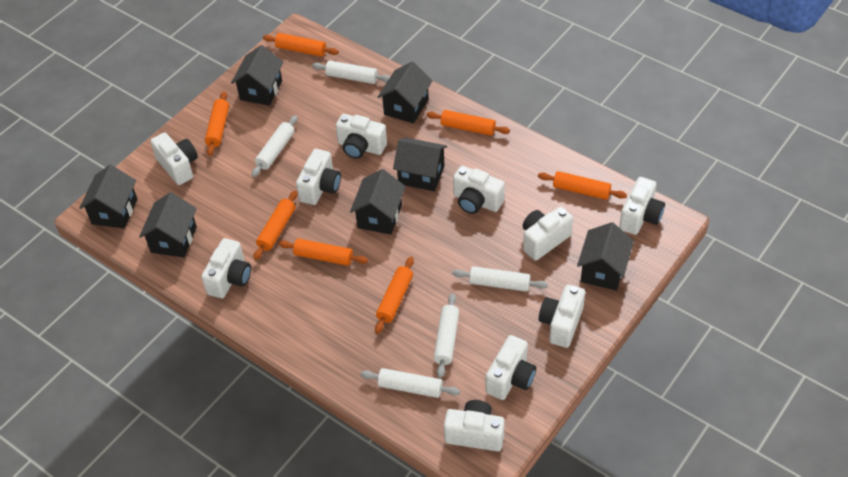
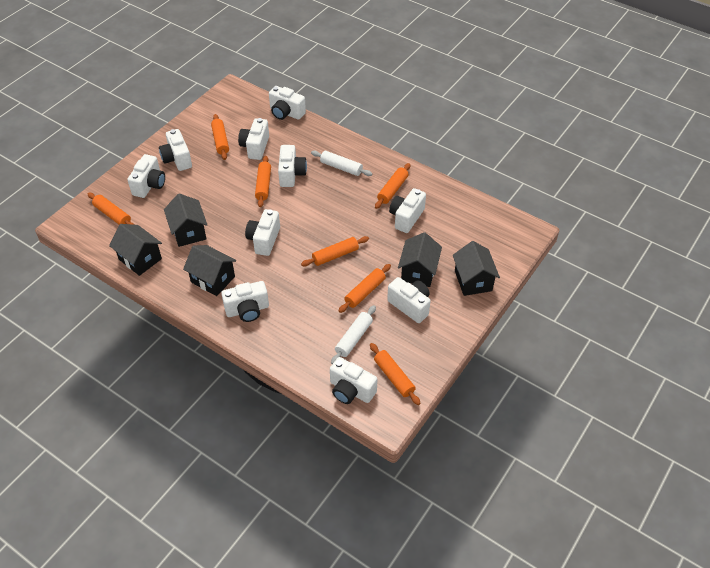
black house: 7 -> 5
white rolling pin: 5 -> 2

